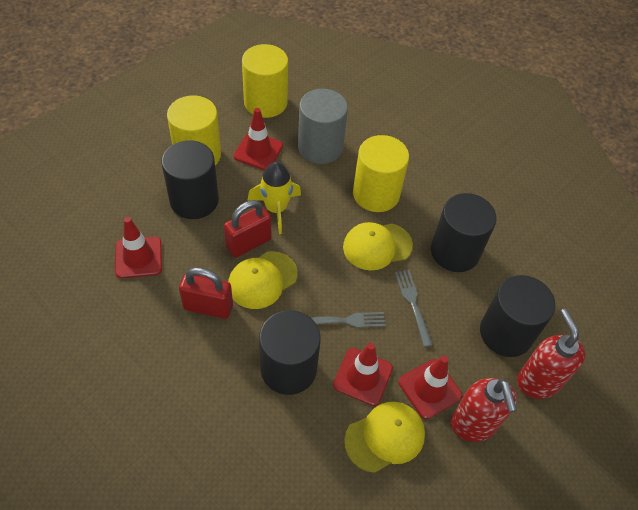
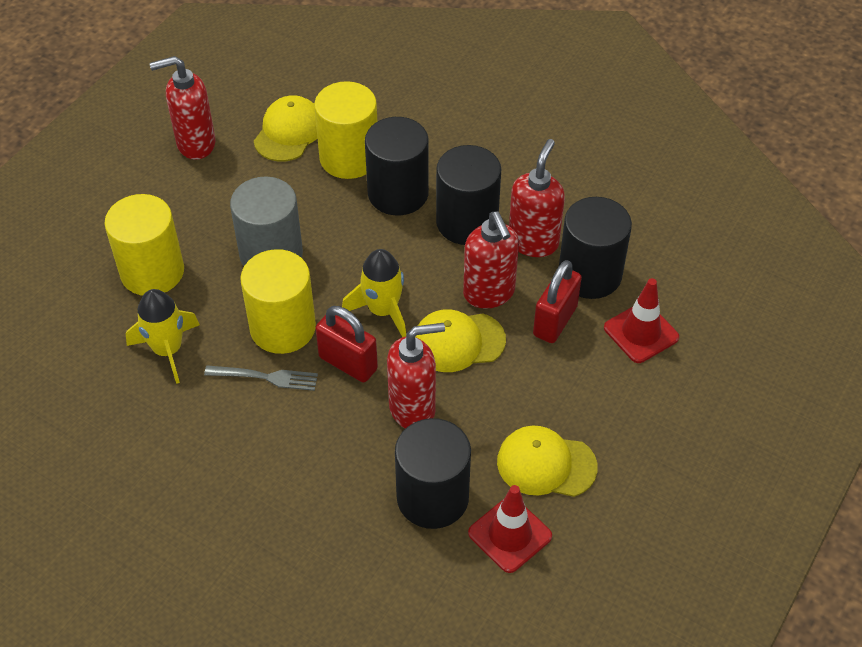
grey fork: 2 -> 1
red soap dispenser: 2 -> 4
red traffic cone: 4 -> 2
yellow rocket: 1 -> 2

